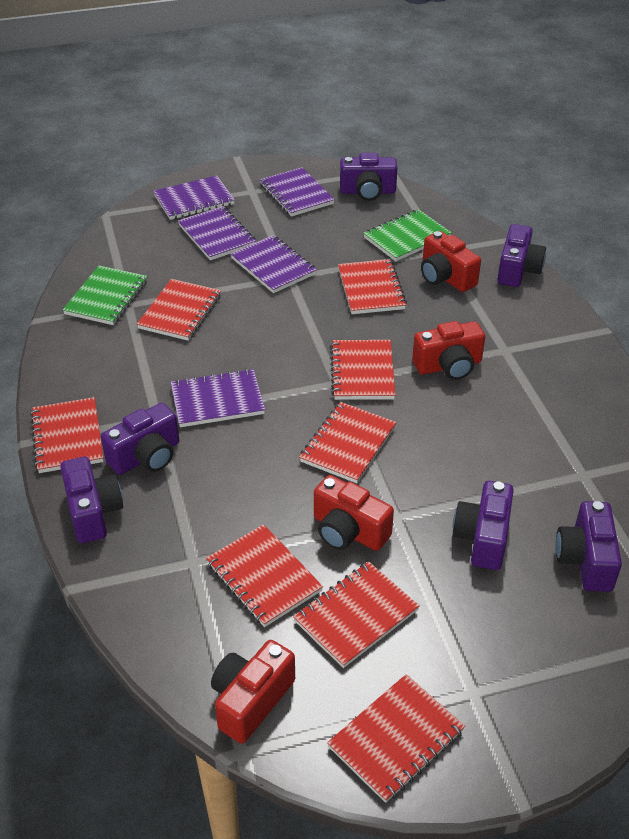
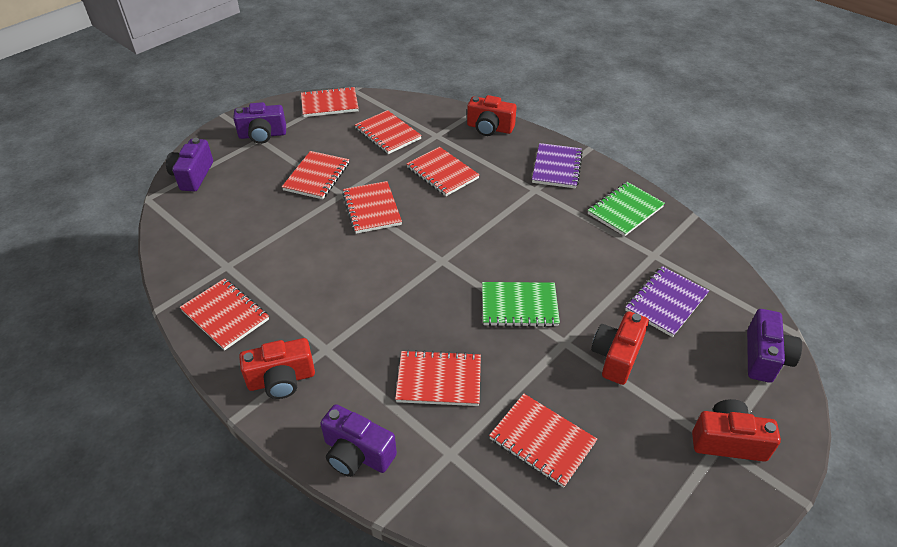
purple camera: 6 -> 4
purple notebook: 5 -> 2

